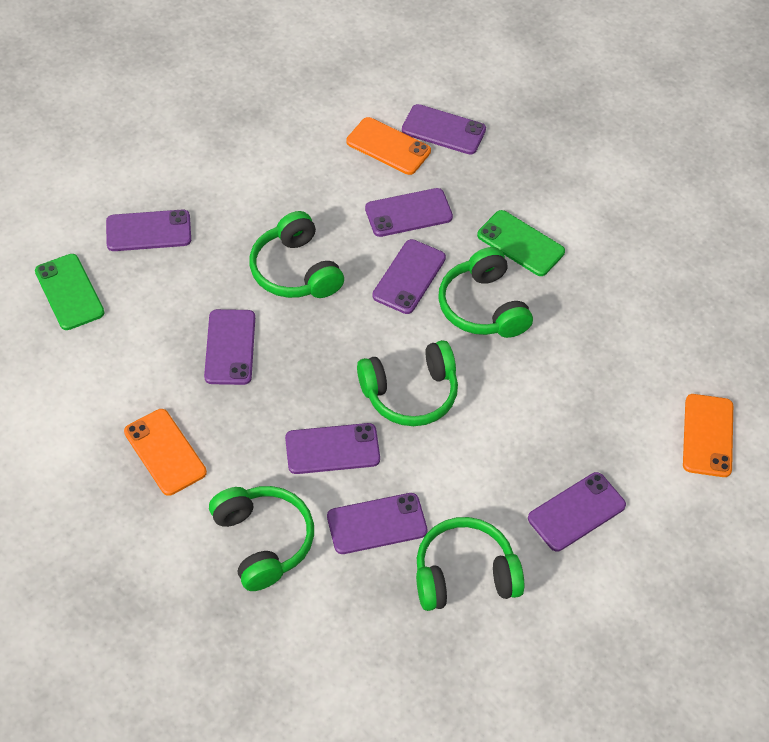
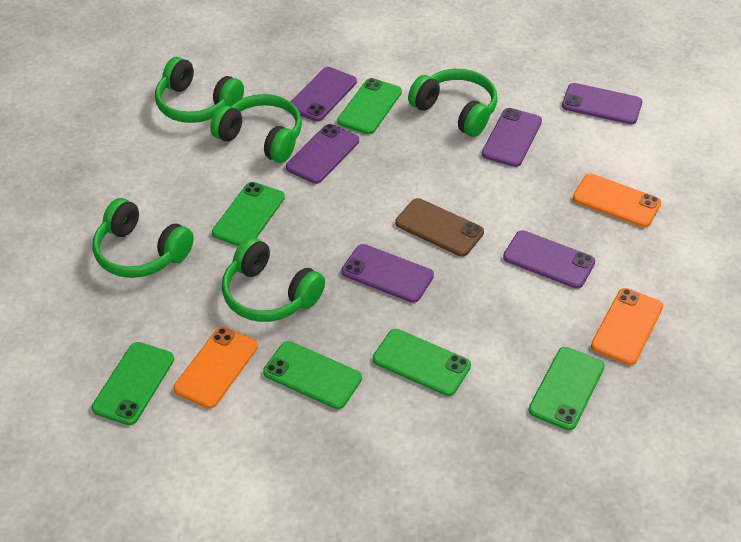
brown phone: 0 -> 1
green phone: 2 -> 6
purple phone: 8 -> 6

